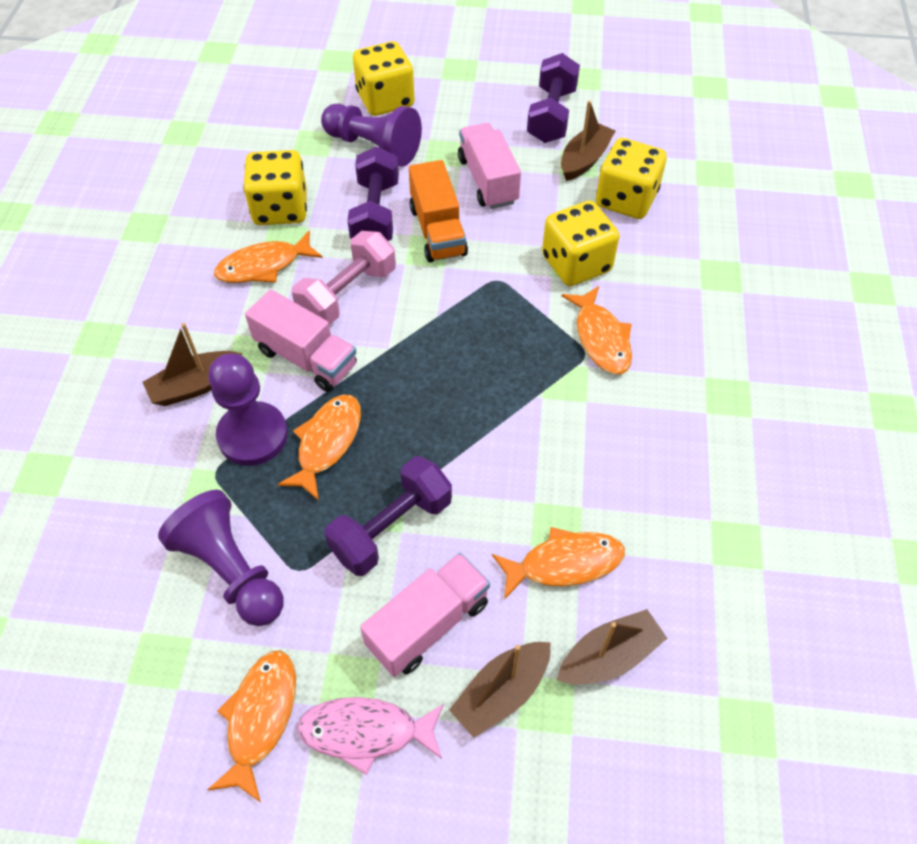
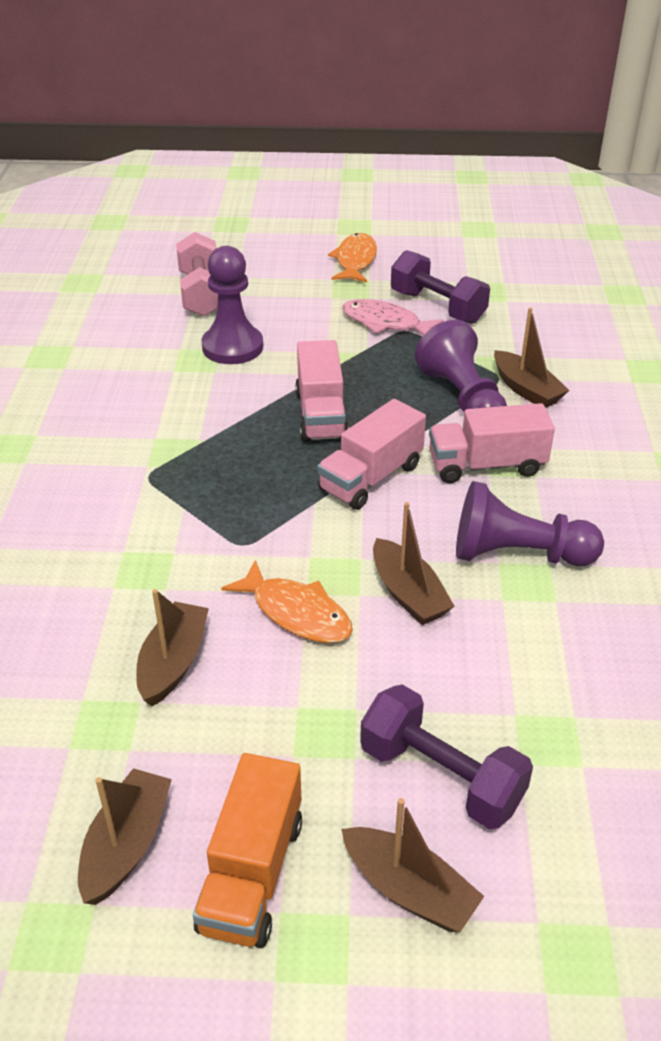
brown boat: 4 -> 5
orange fish: 5 -> 2
purple dumbbell: 3 -> 2
yellow dice: 4 -> 0

